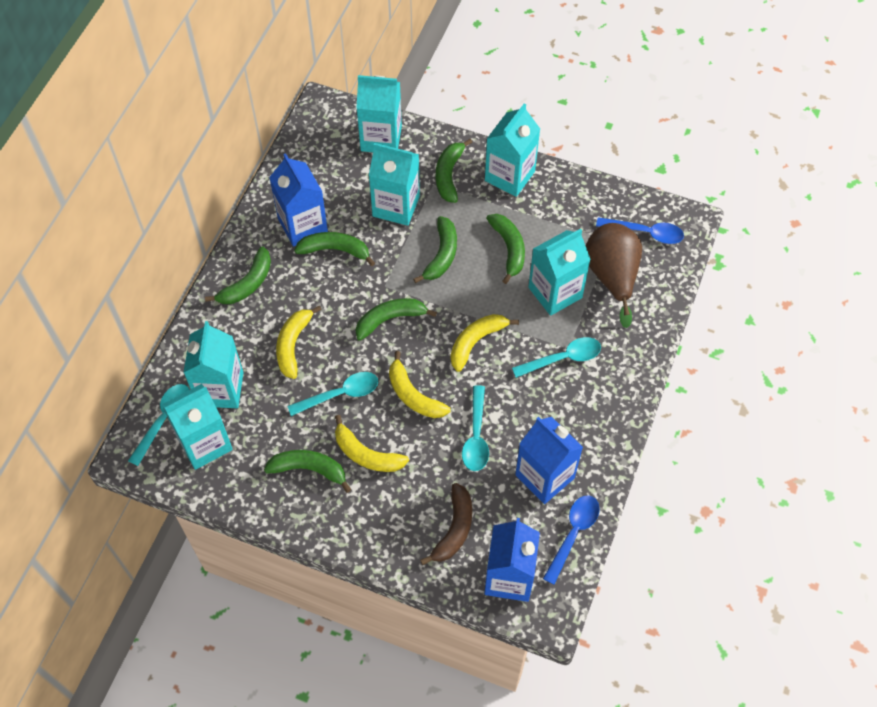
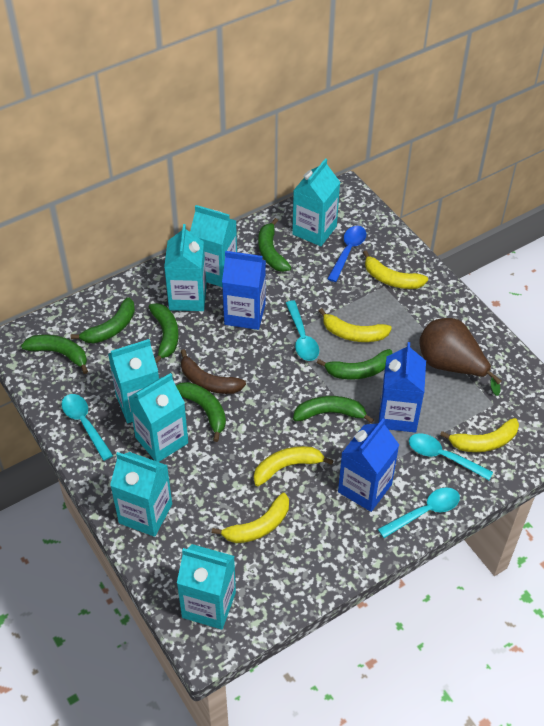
blue spoon: 2 -> 1
turquoise carton: 6 -> 7
yellow banana: 4 -> 5

